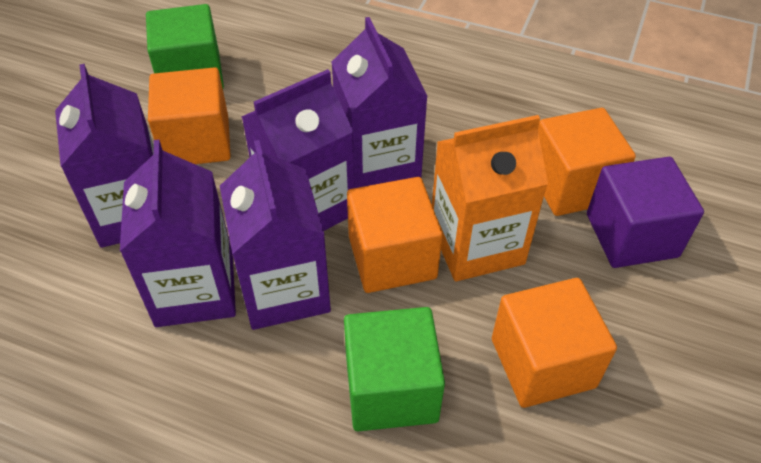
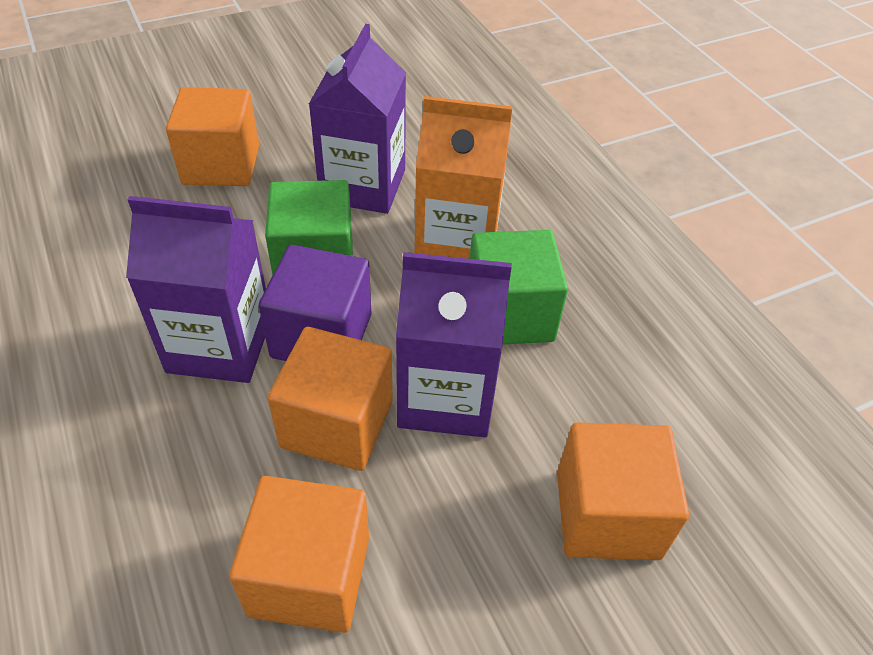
purple carton: 5 -> 3

